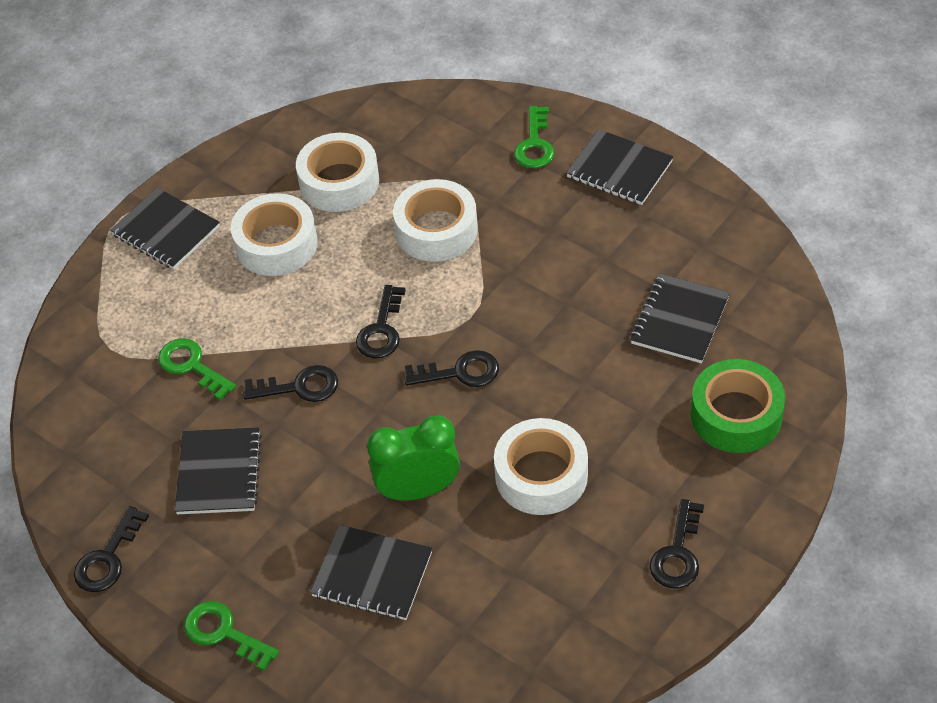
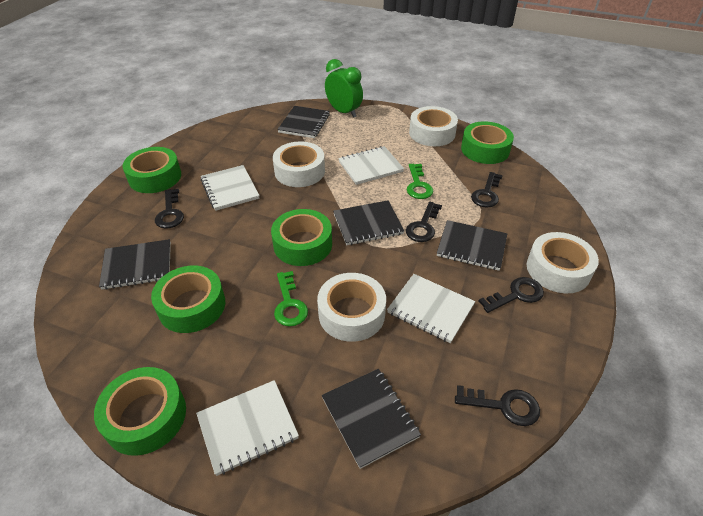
green key: 3 -> 2
green tape: 1 -> 5
white notebook: 0 -> 4

